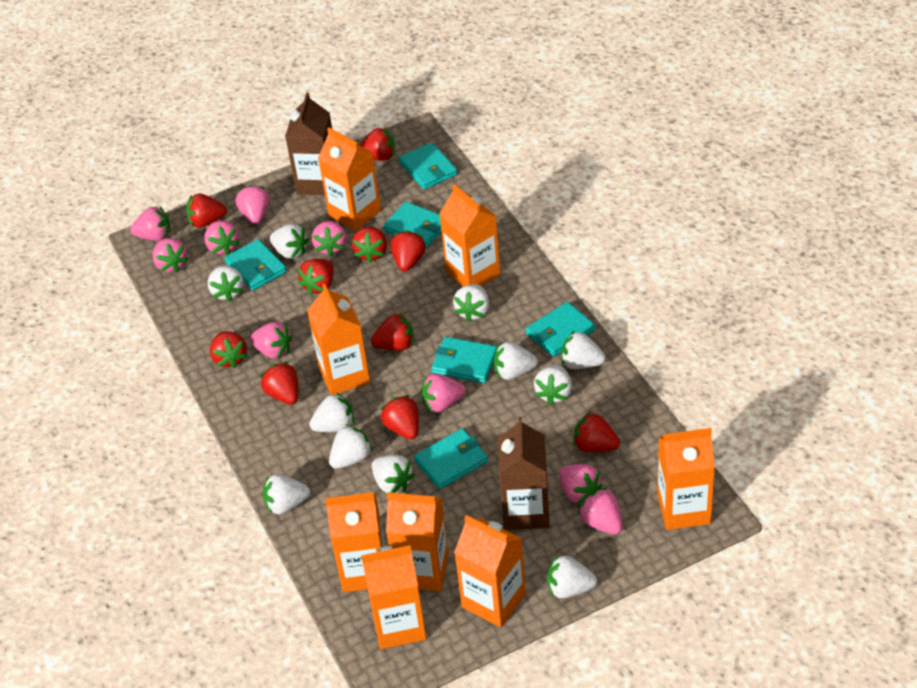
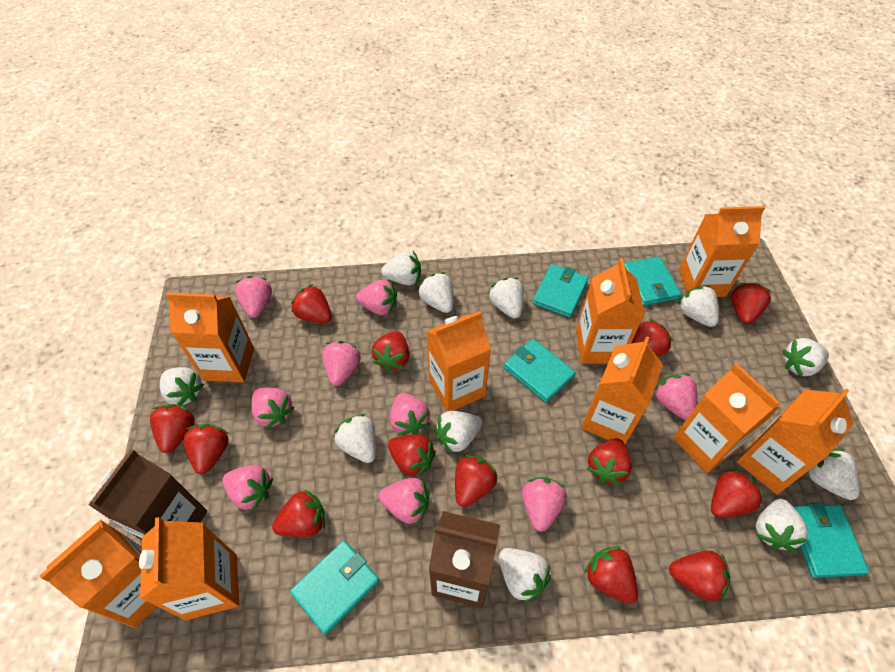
orange carton: 8 -> 9
red strawberry: 10 -> 13
turquoise wallet: 6 -> 5

